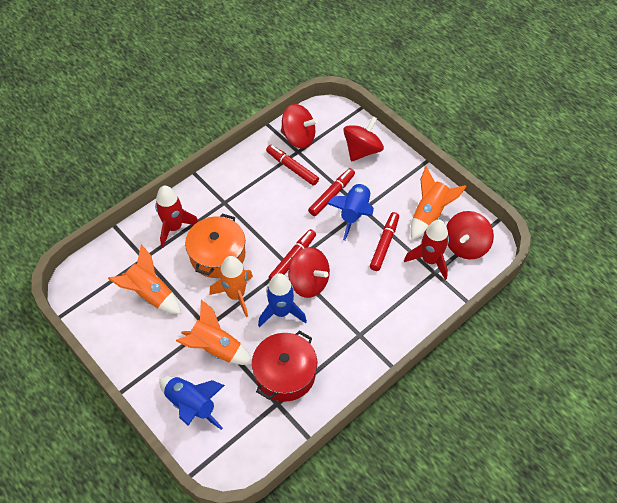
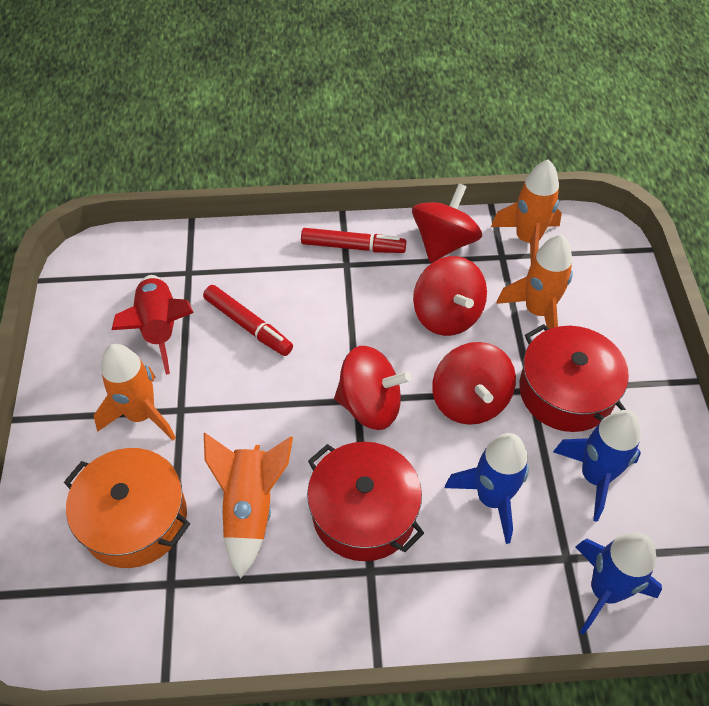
red marker: 4 -> 2
red pot: 1 -> 2
red rocket: 2 -> 1

